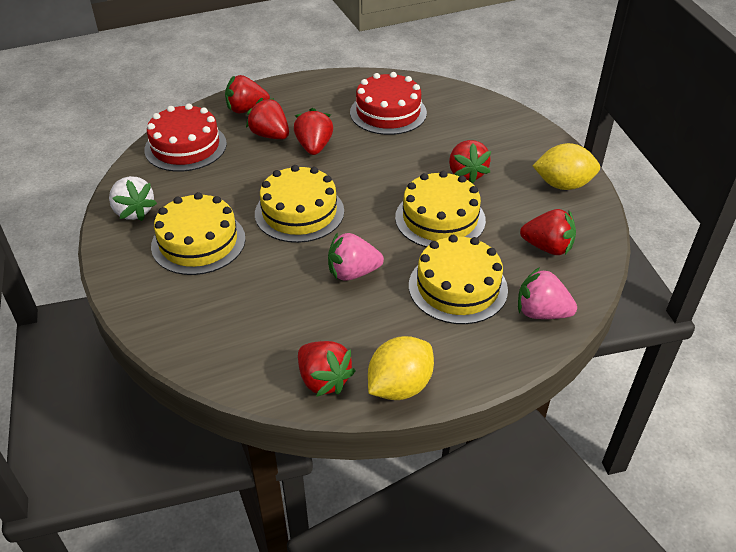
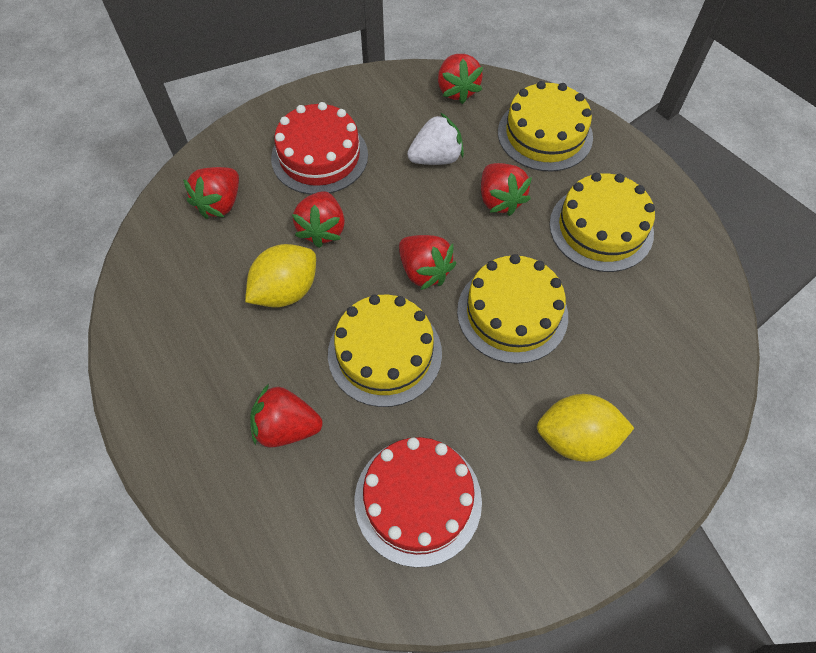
pink strawberry: 2 -> 0

